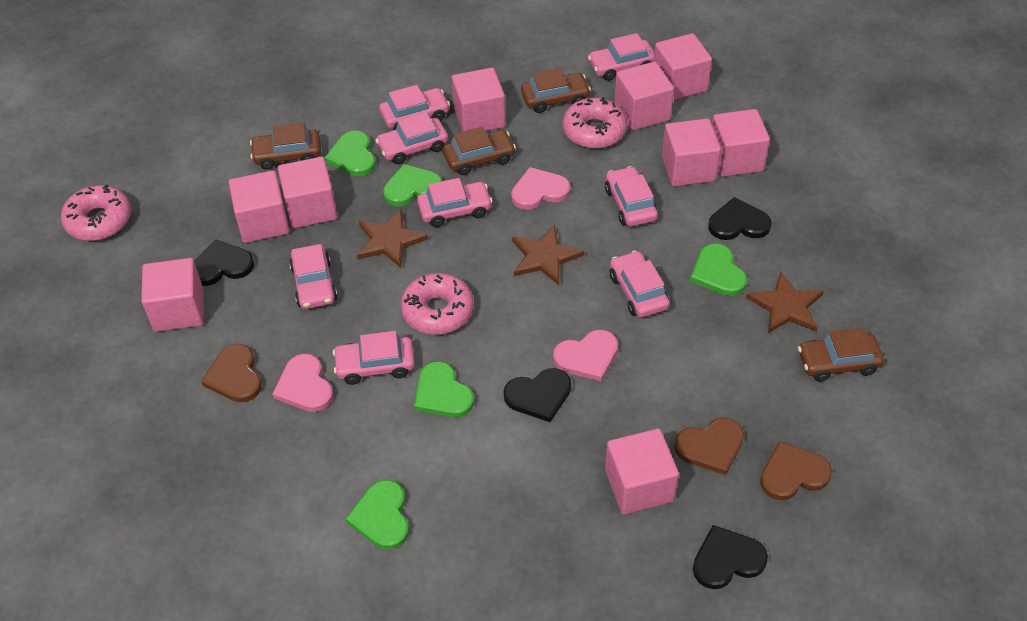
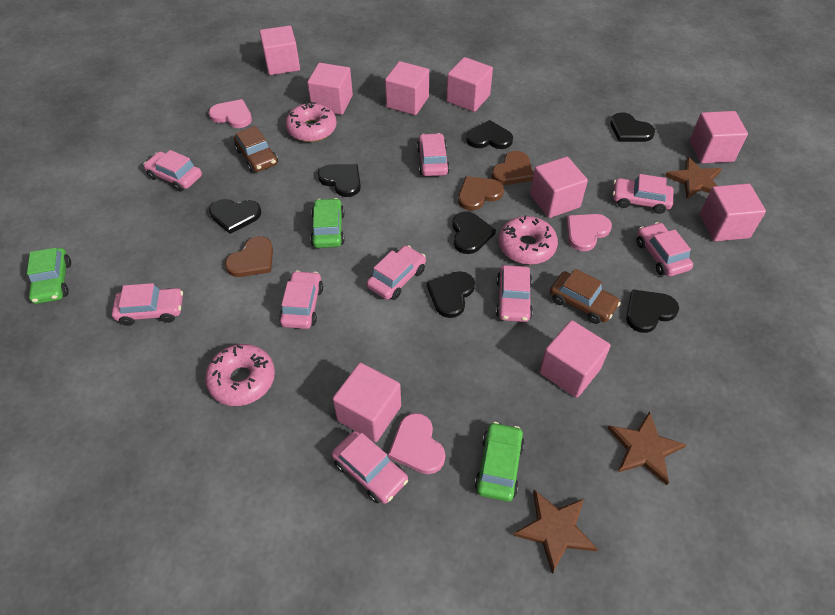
black heart: 4 -> 7
brown car: 4 -> 2
green car: 0 -> 3
green heart: 5 -> 0
pink car: 8 -> 9

